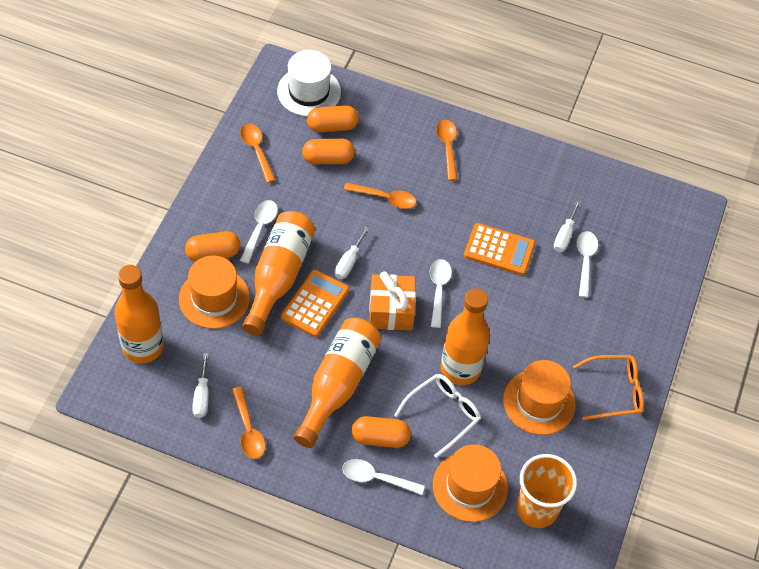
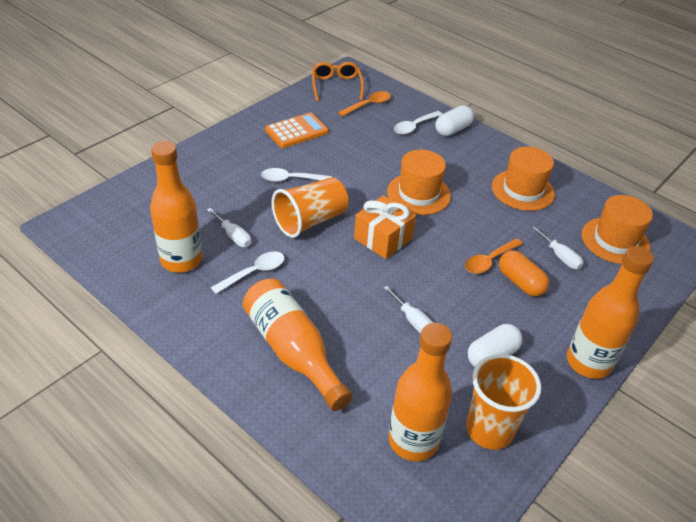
orange calculator: 2 -> 1
orange capsule: 4 -> 1
orange cup: 1 -> 2
orange spoon: 4 -> 2
white capsule: 0 -> 2
white glasses: 1 -> 0
white hat: 1 -> 0
white spoon: 4 -> 3

